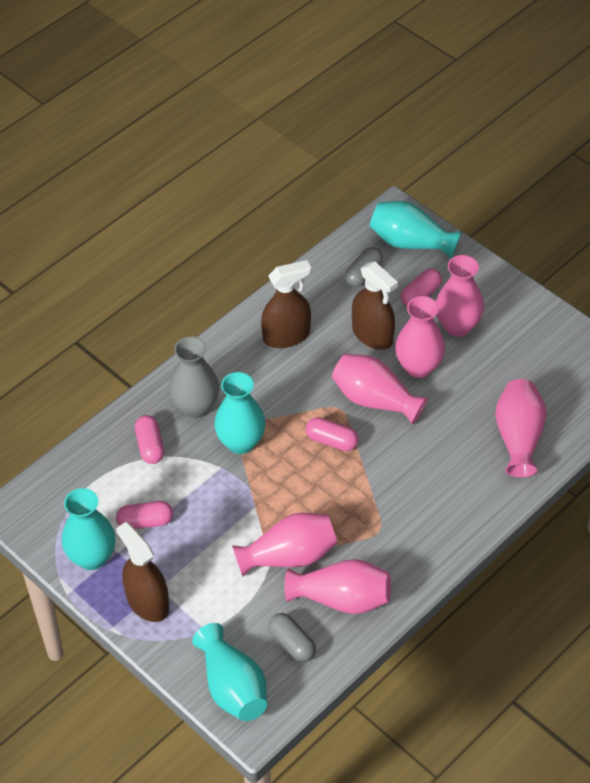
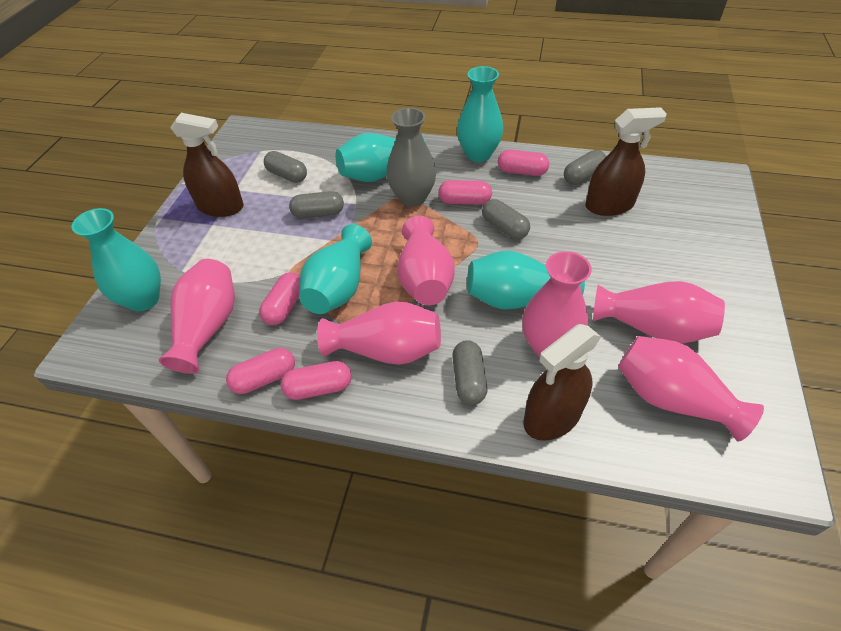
grey capsule: 2 -> 5
pink capsule: 4 -> 5
turquoise vase: 4 -> 5

